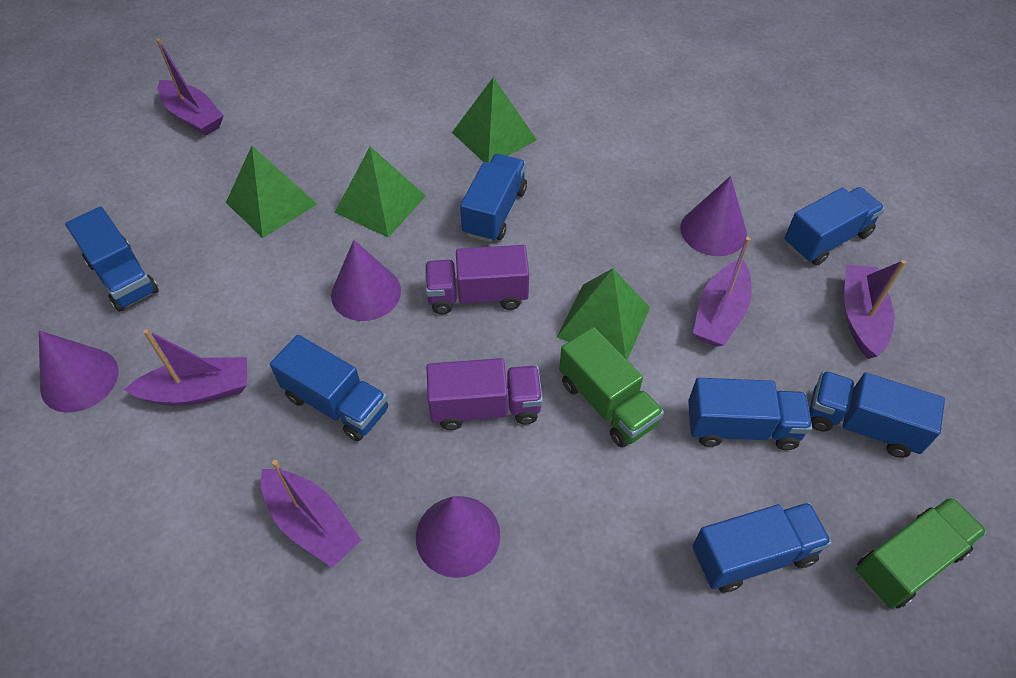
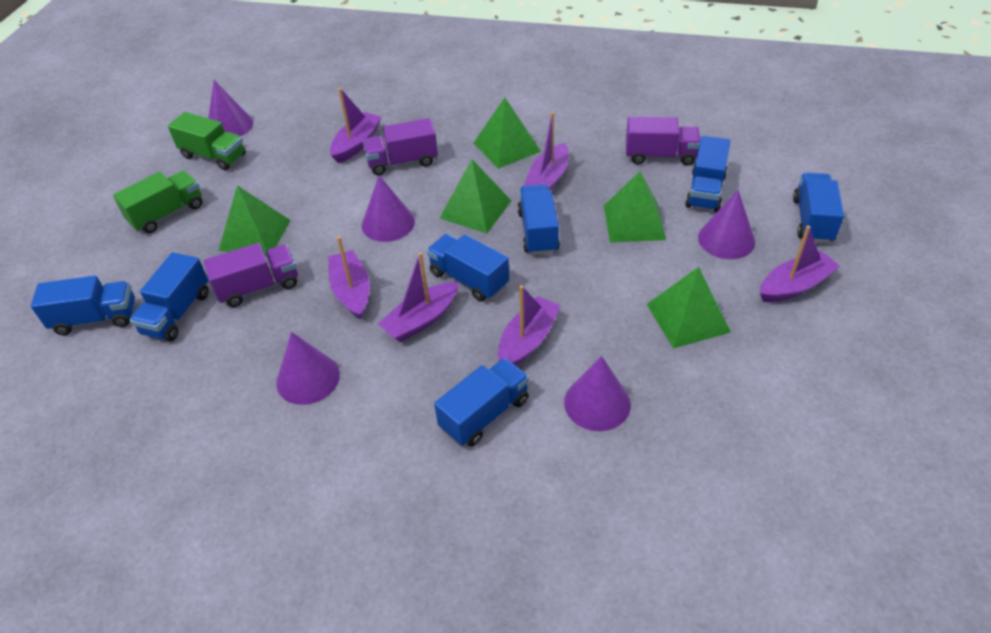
green pyramid: 4 -> 5
purple boat: 5 -> 6
purple cone: 4 -> 5
purple truck: 2 -> 3

